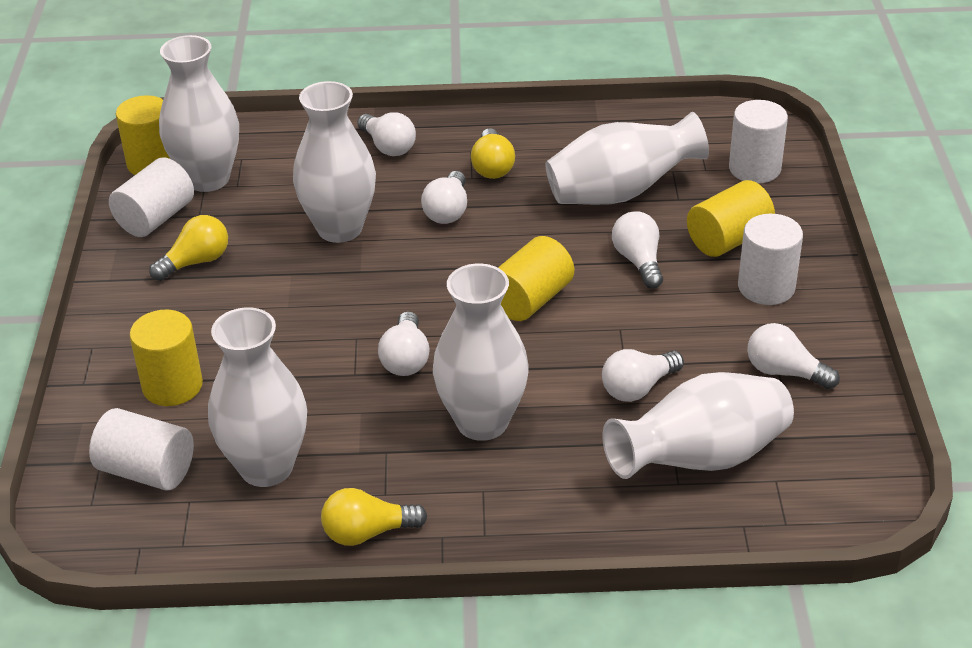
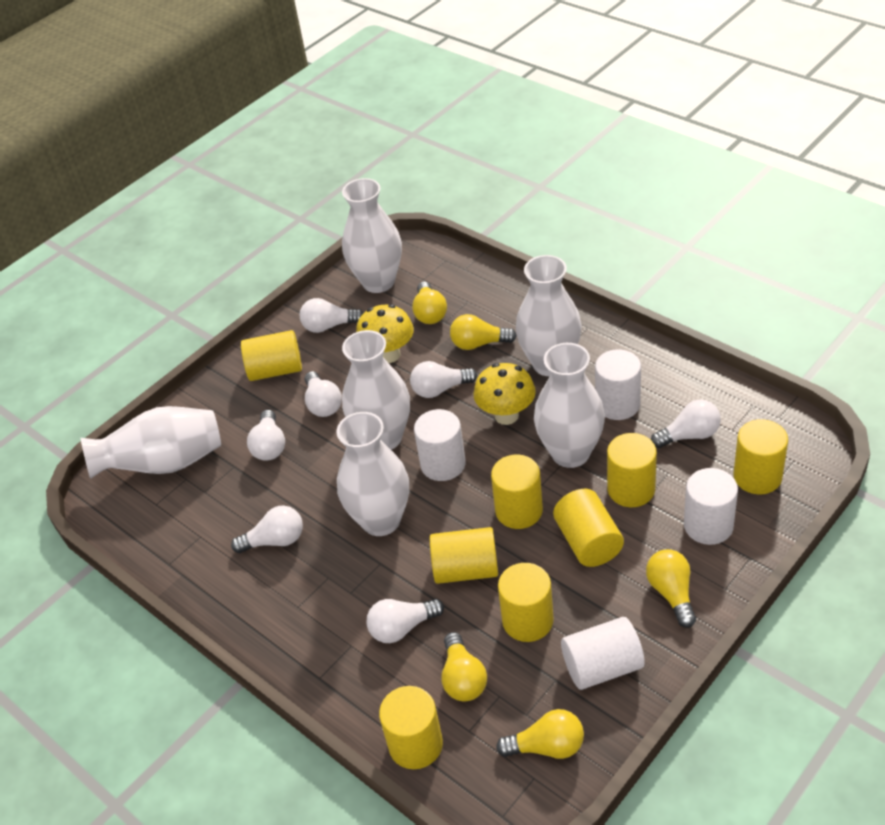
white light bulb: 6 -> 7
yellow cylinder: 4 -> 8
yellow light bulb: 3 -> 5
yellow mushroom: 0 -> 2

